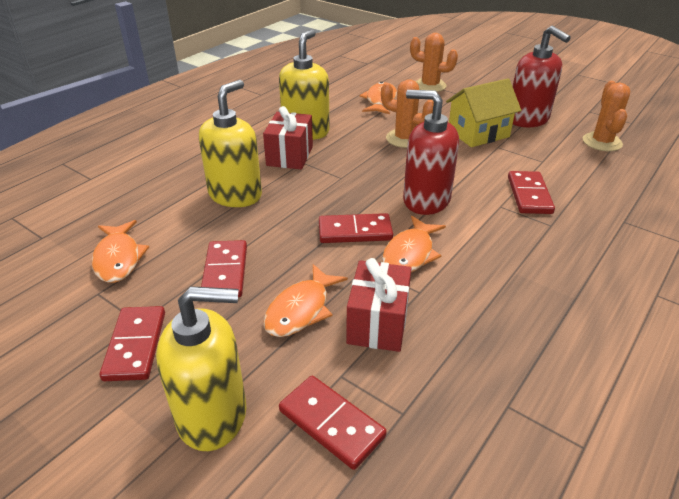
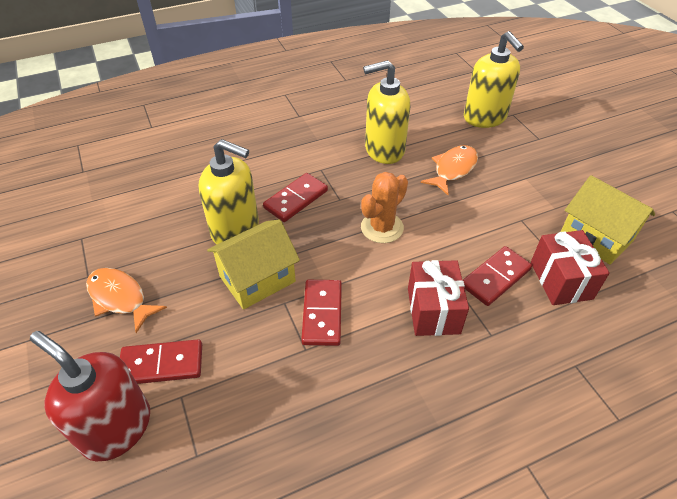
orange cactus: 3 -> 1
orange fish: 4 -> 2
red domino: 5 -> 4
red soap dispenser: 2 -> 1
yellow house: 1 -> 2

